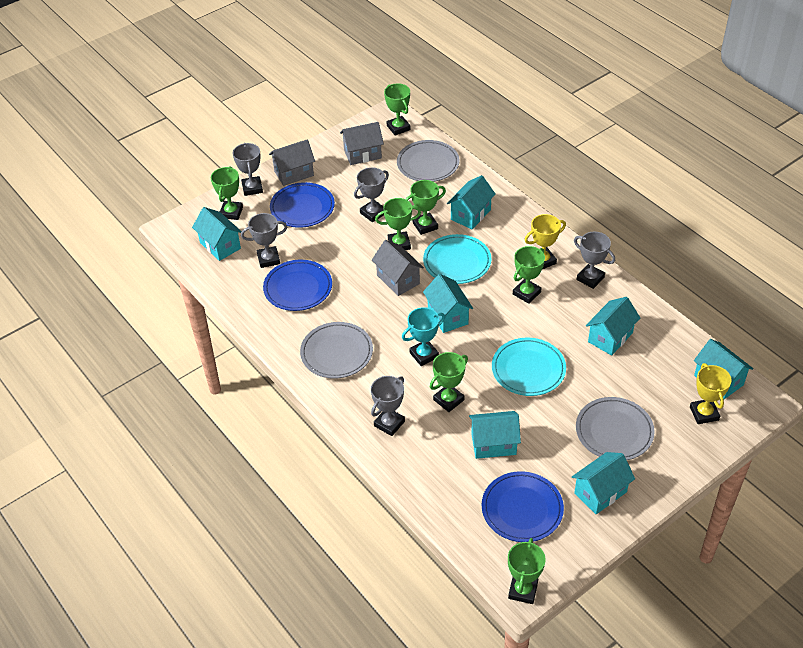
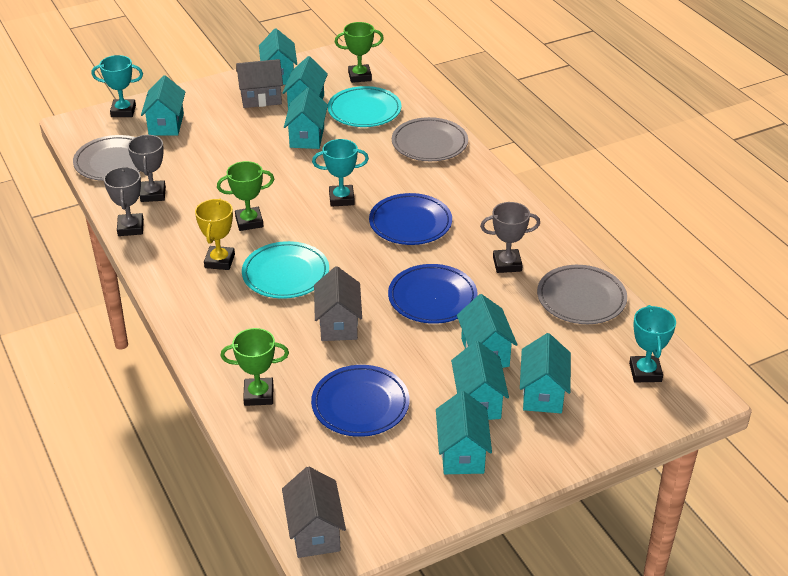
green trophy: 7 -> 3
grey trophy: 5 -> 3
turquoise house: 7 -> 8
turquoise trophy: 1 -> 3
yellow trophy: 2 -> 1

